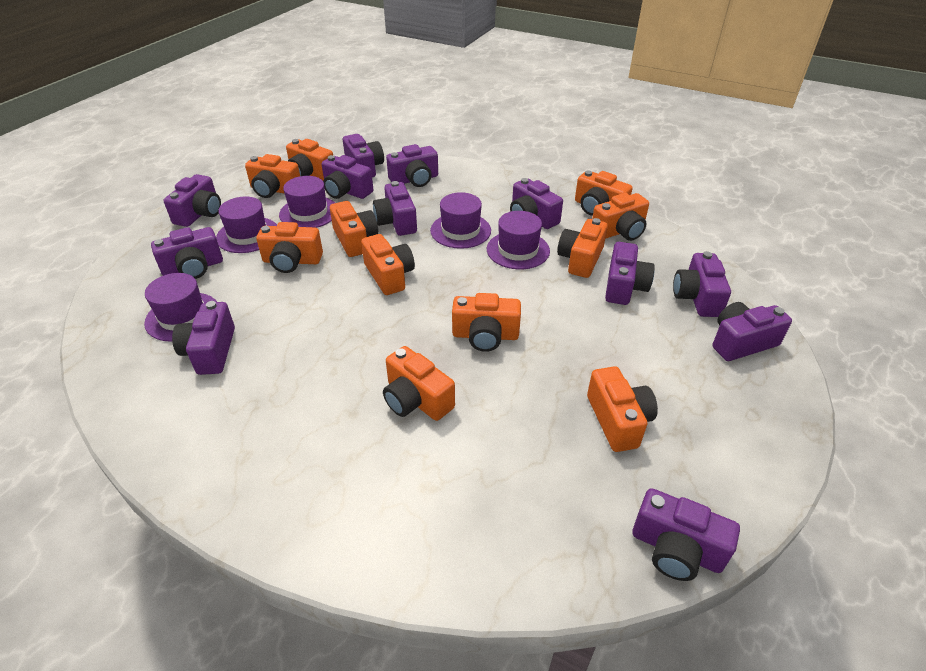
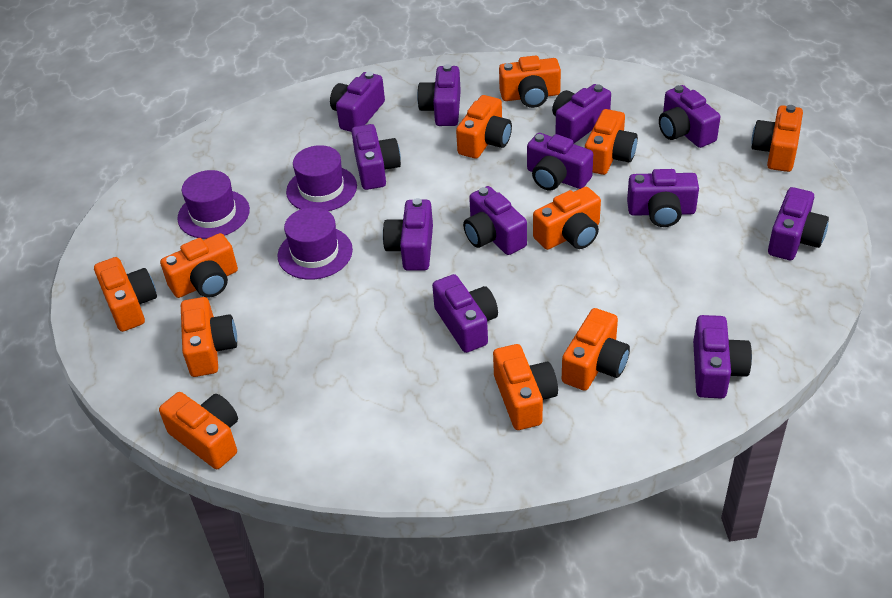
purple hat: 5 -> 3

